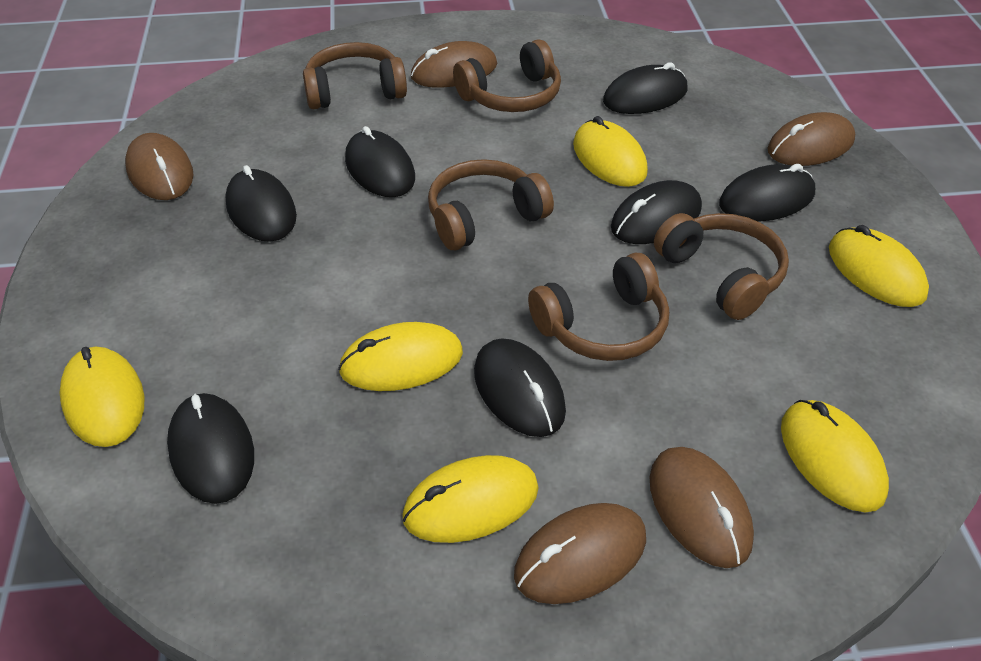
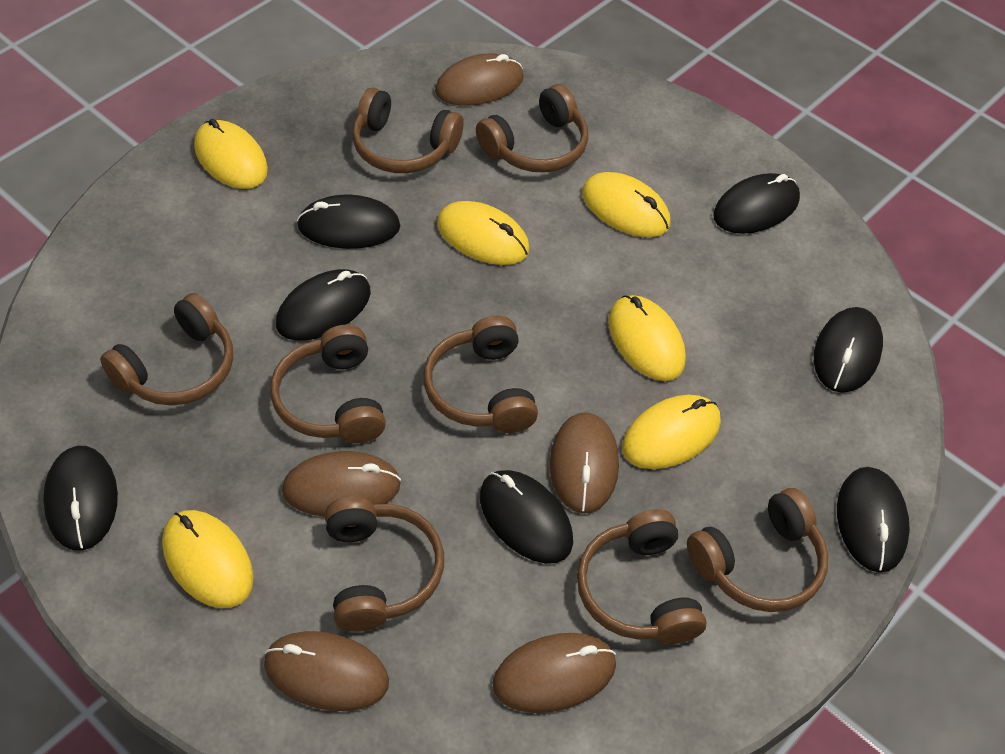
brown headphones: 5 -> 8

